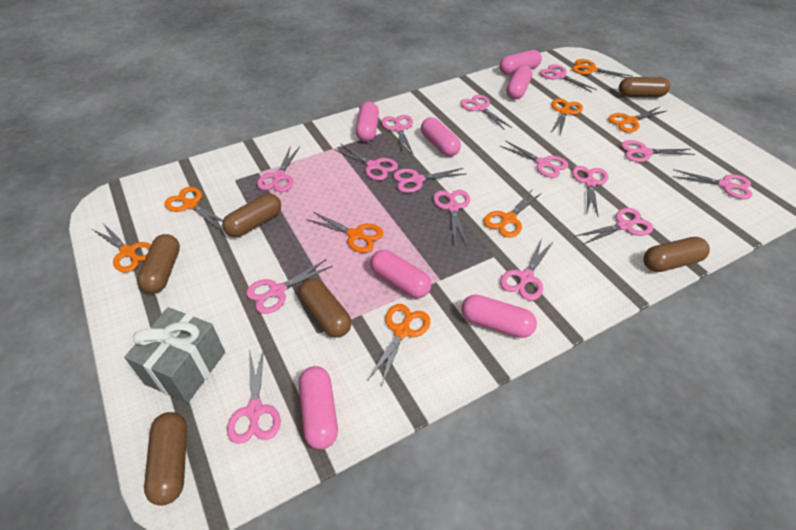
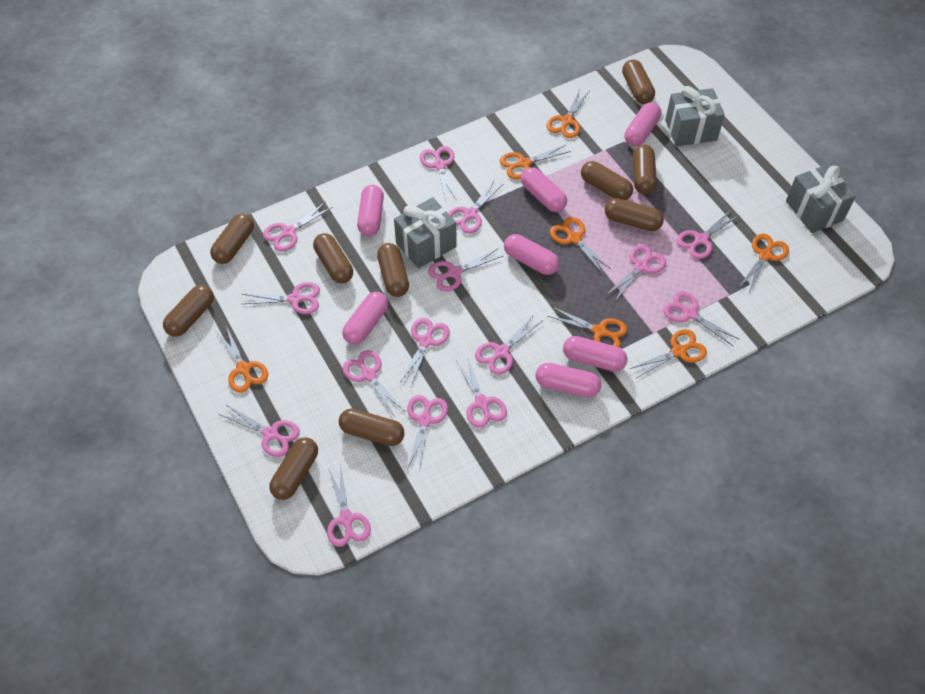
brown capsule: 6 -> 10
grey gift: 1 -> 3
orange scissors: 8 -> 7

